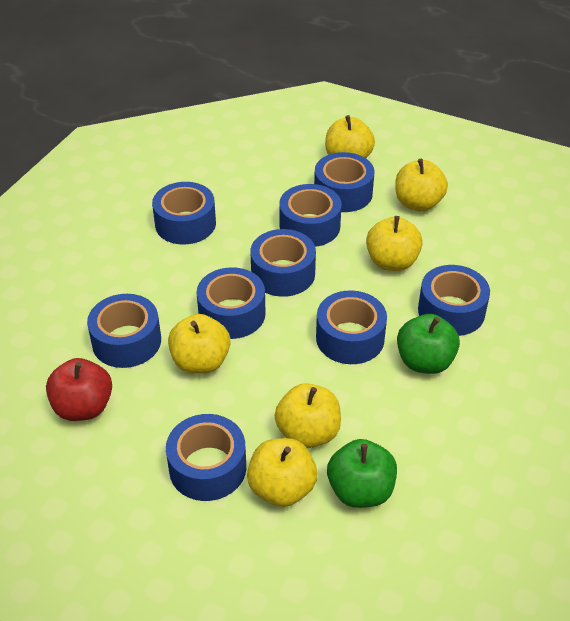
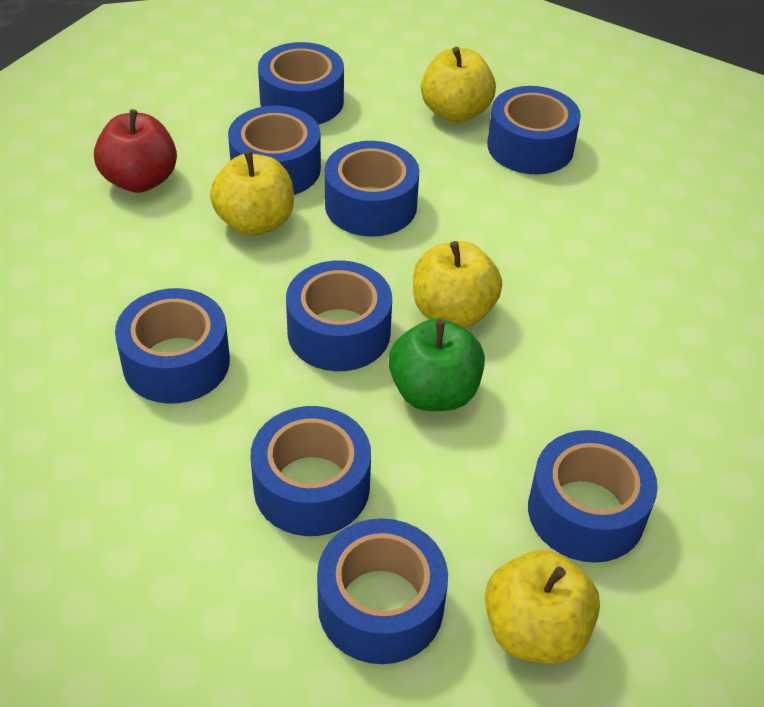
green apple: 2 -> 1
yellow apple: 6 -> 4

